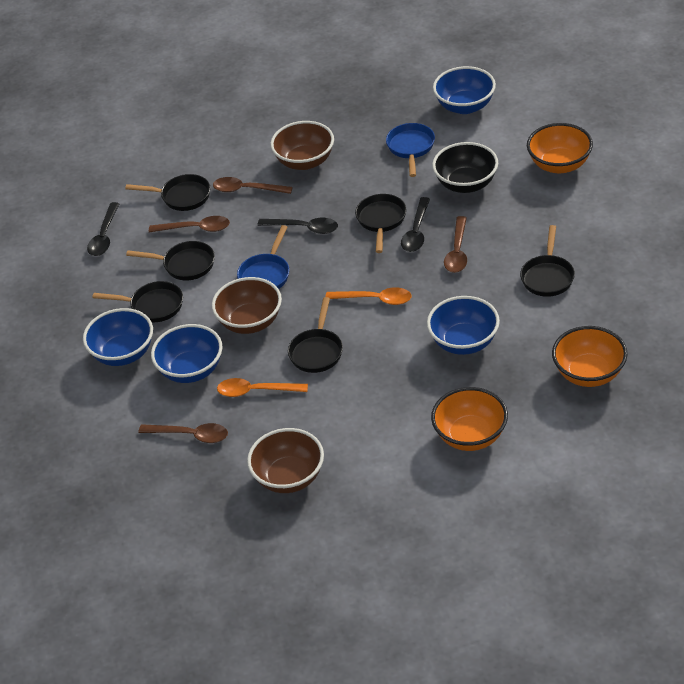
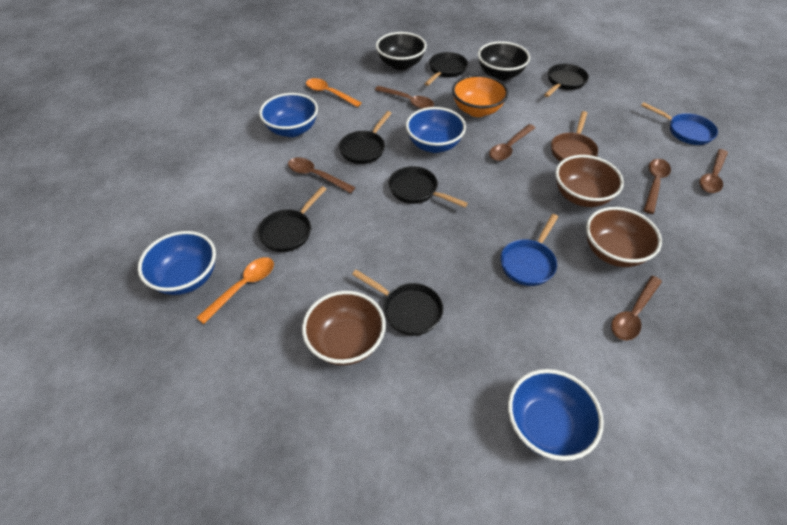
black bowl: 1 -> 2
black spoon: 3 -> 0
brown pan: 0 -> 1
brown spoon: 4 -> 6
orange bowl: 3 -> 1

